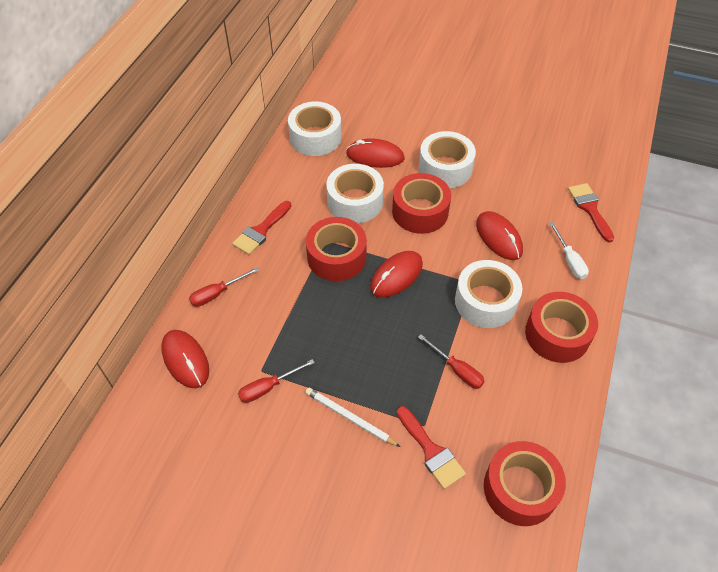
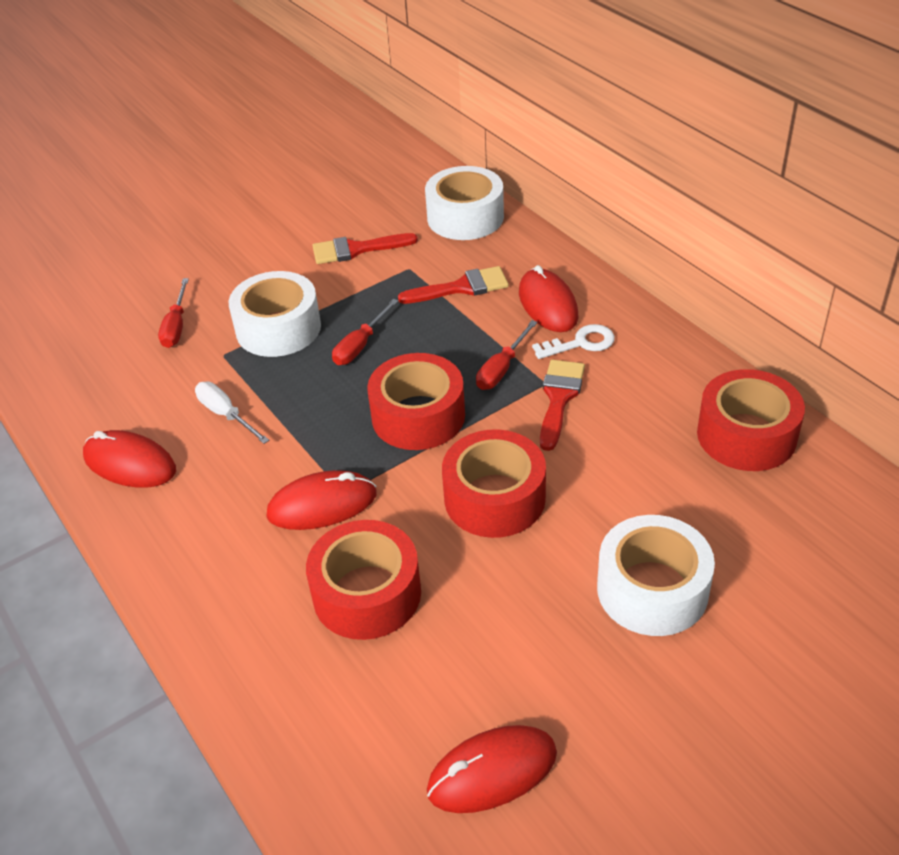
white key: 0 -> 1
white pencil: 1 -> 0
white tape: 4 -> 3

